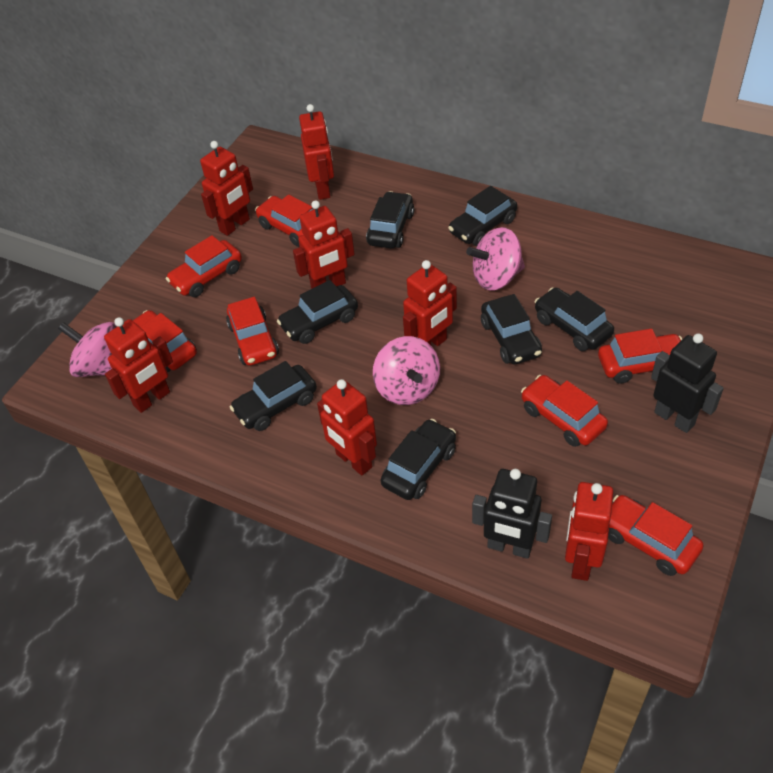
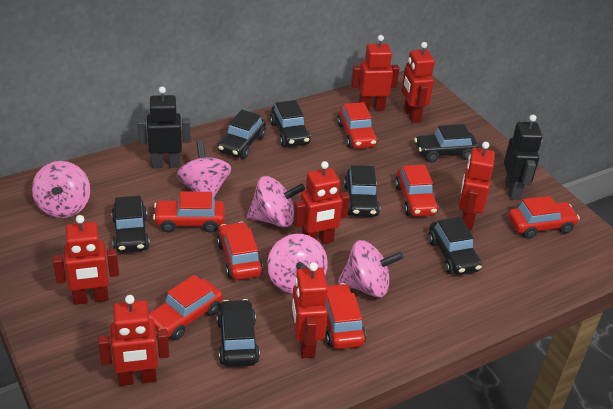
pink spinning top: 3 -> 5

